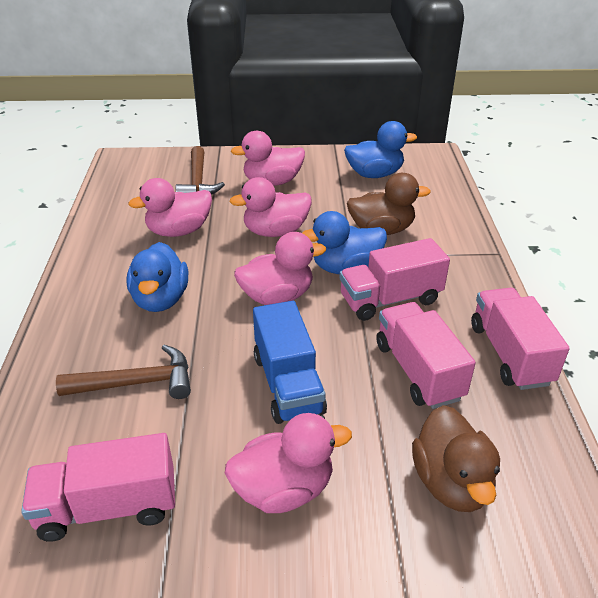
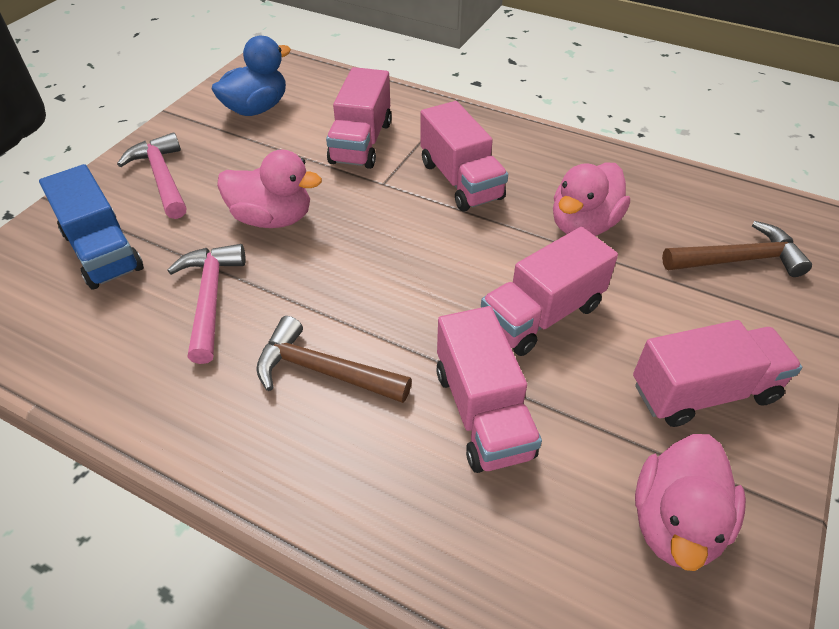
blue duck: 3 -> 1
brown duck: 2 -> 0
pink duck: 5 -> 3
pink hammer: 0 -> 2
pink truck: 4 -> 5

